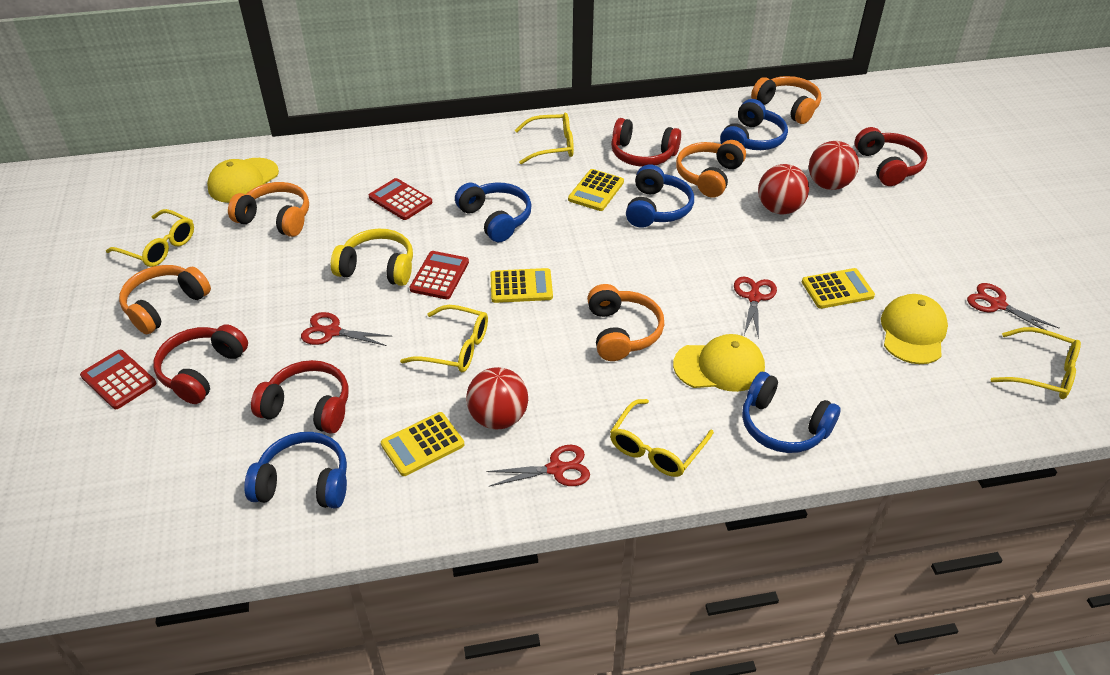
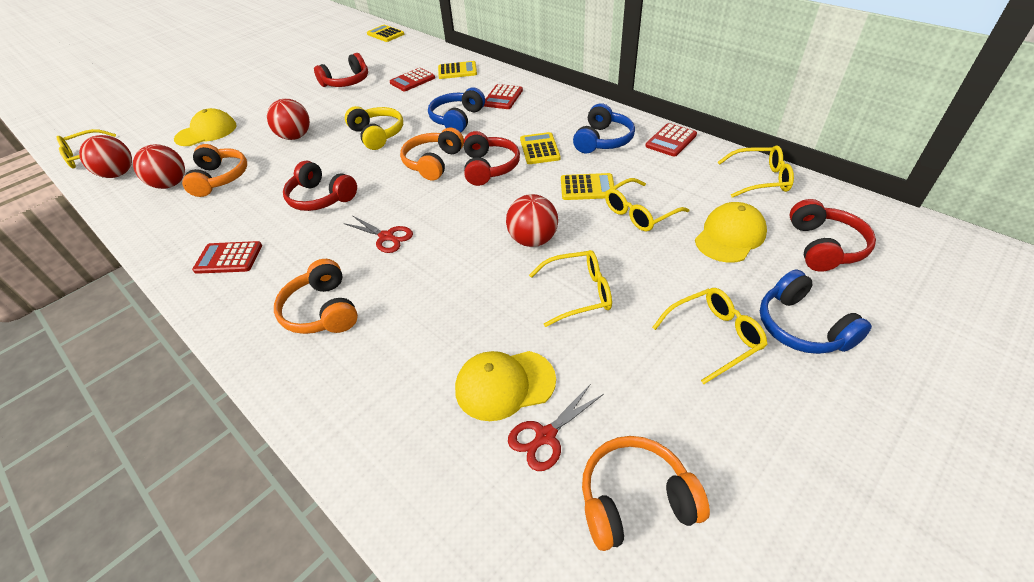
blue headphones: 5 -> 3
orange headphones: 5 -> 4
red ball: 3 -> 4
red calculator: 3 -> 4
red scissors: 4 -> 2

